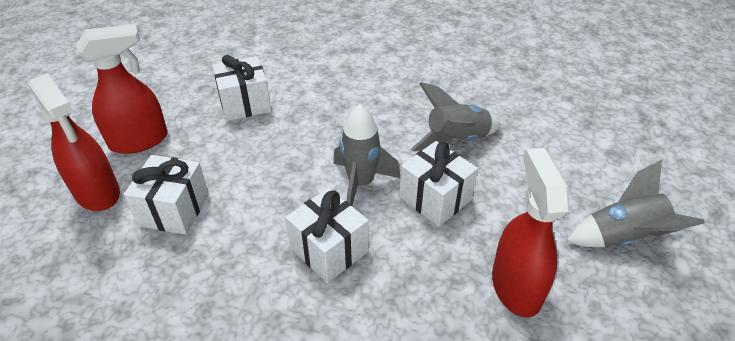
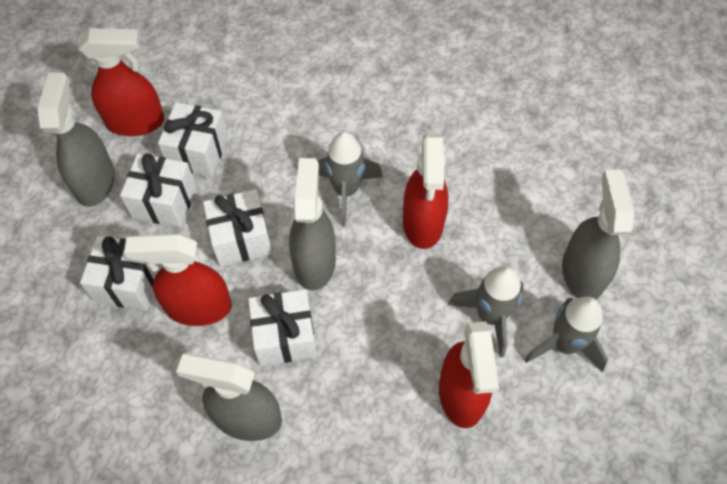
grey spray bottle: 0 -> 4
red spray bottle: 3 -> 4
white gift: 4 -> 5

